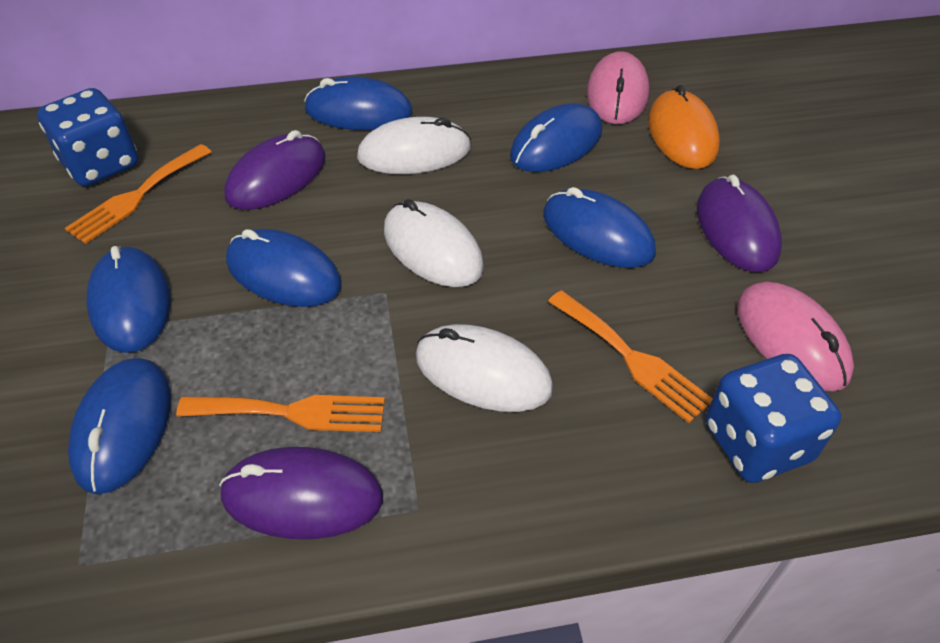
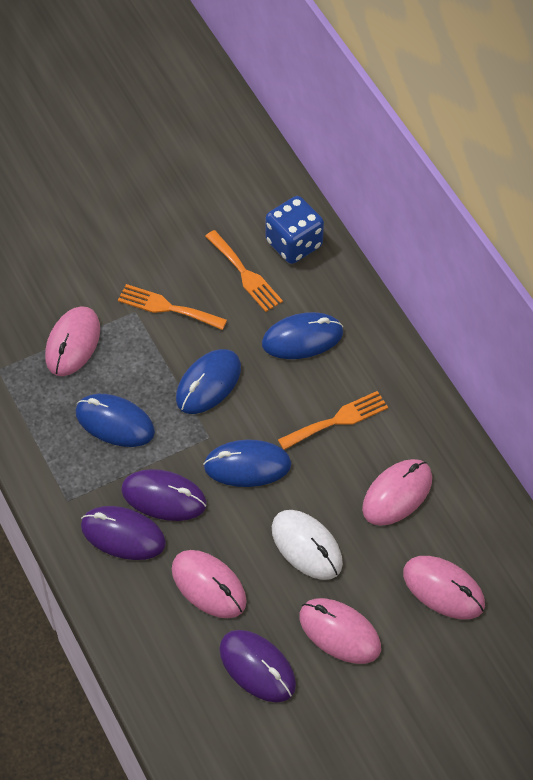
blue dice: 2 -> 1
blue mouse: 6 -> 4
orange mouse: 1 -> 0
pink mouse: 2 -> 5
white mouse: 3 -> 1

